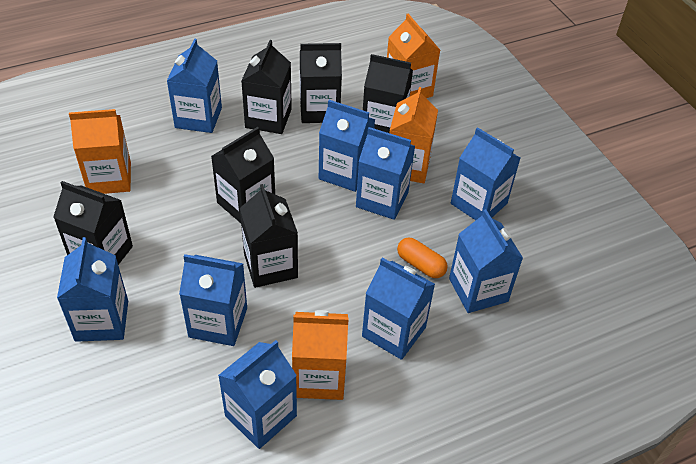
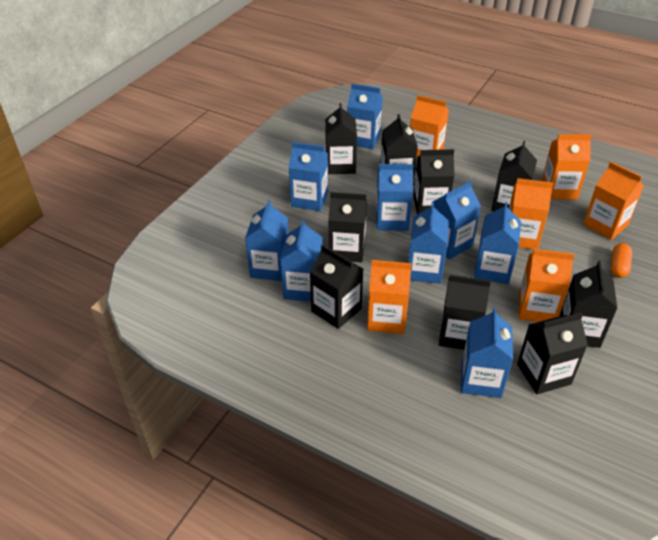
black carton: 6 -> 9
orange carton: 4 -> 6

